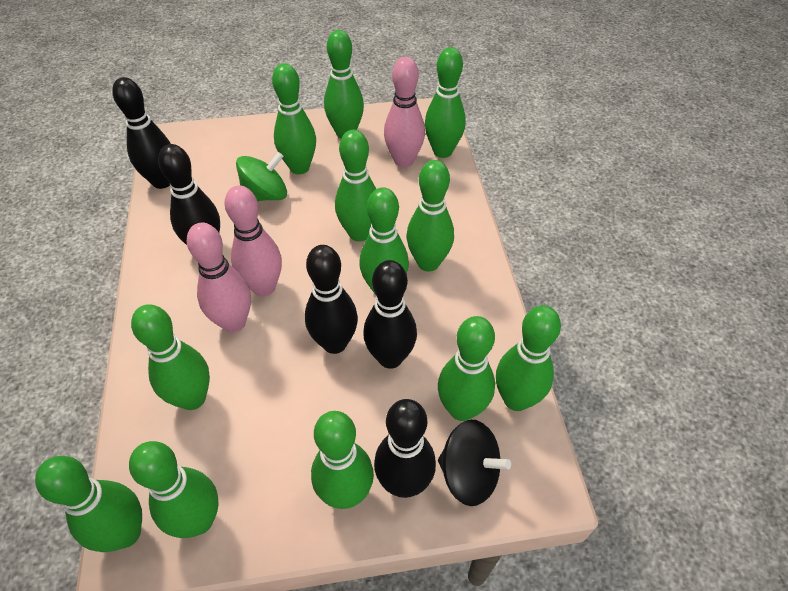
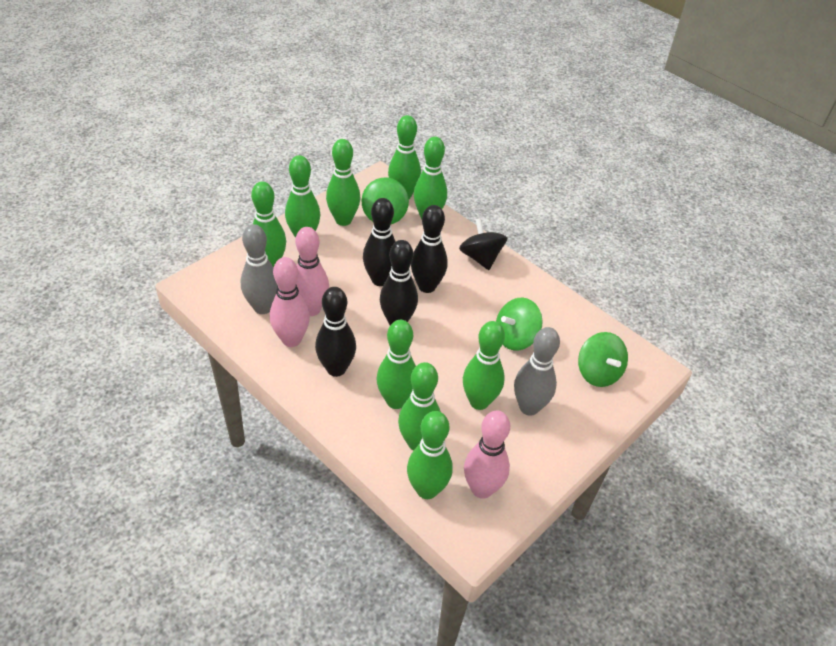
black bowling pin: 5 -> 4
green bowling pin: 12 -> 9
green spinning top: 1 -> 3
grey bowling pin: 0 -> 2

